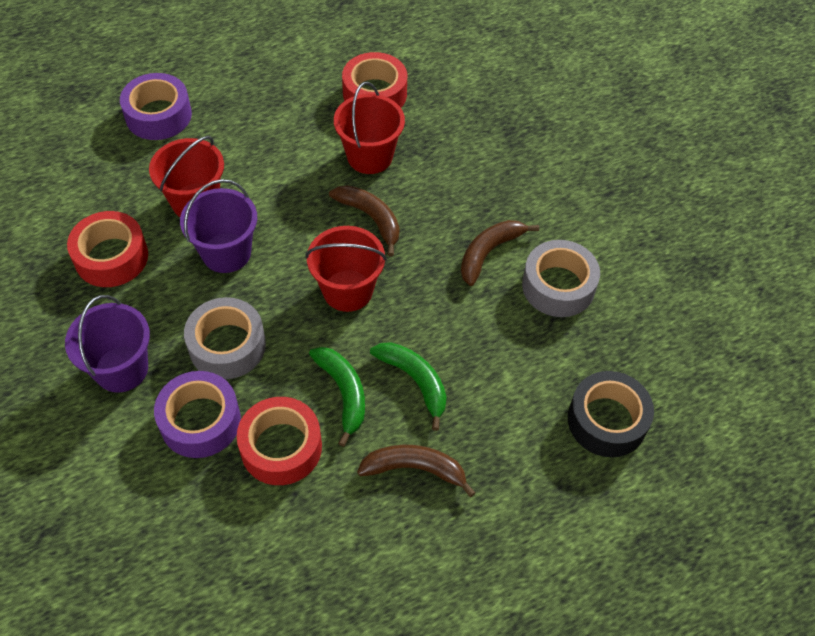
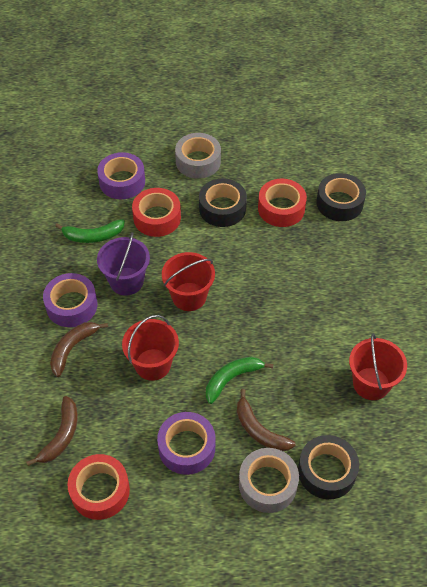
black tape: 1 -> 3
purple bucket: 2 -> 1
purple tape: 2 -> 3

